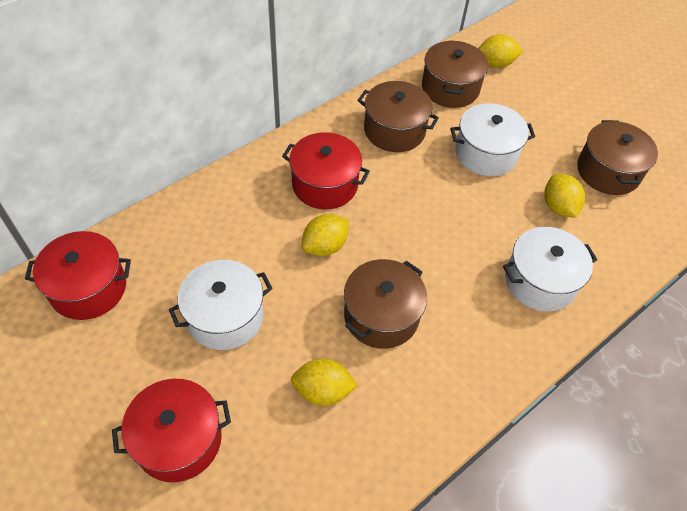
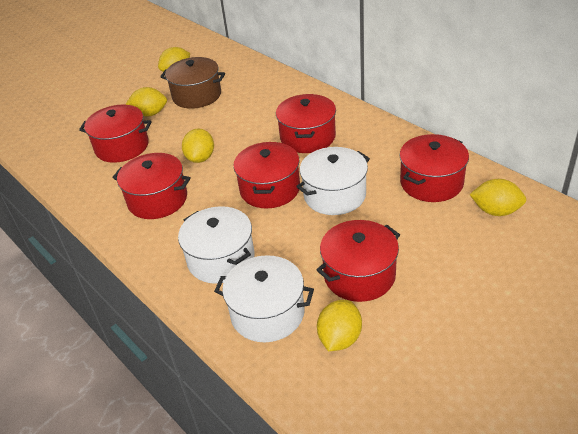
brown pot: 4 -> 1
red pot: 3 -> 6
yellow lemon: 4 -> 5

